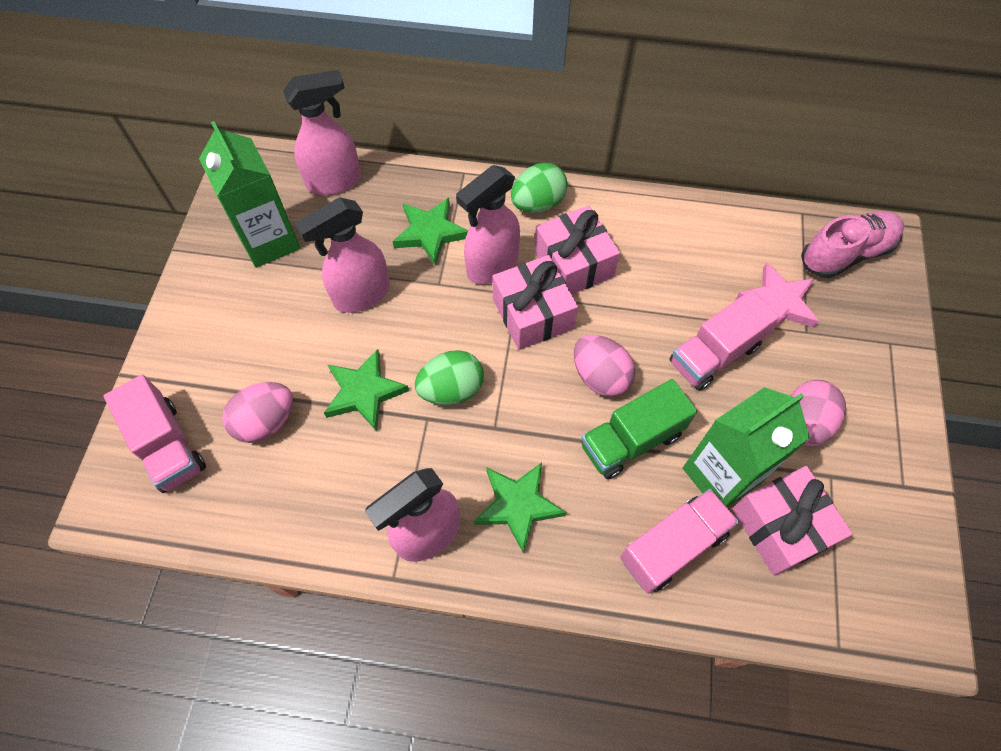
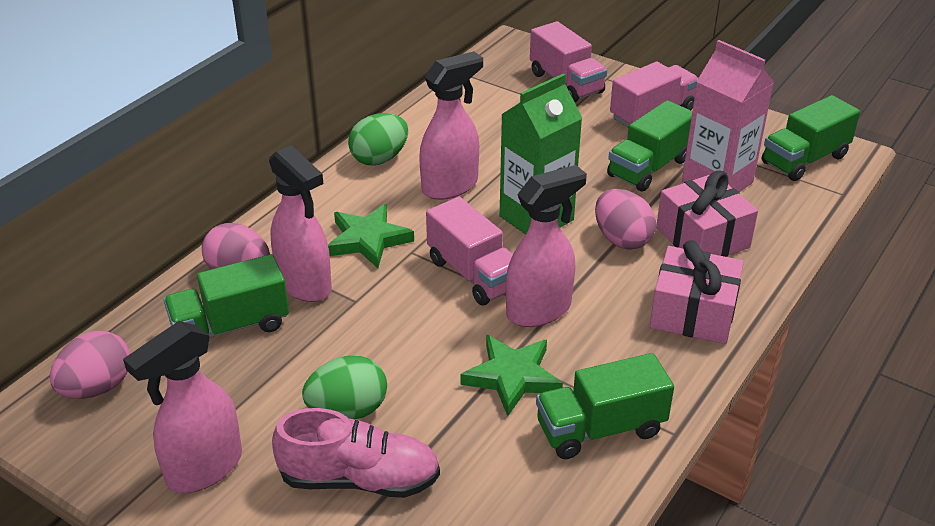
green carton: 2 -> 1
green star: 3 -> 2
green truck: 1 -> 4
pink carton: 0 -> 1
pink gift: 3 -> 2
pink star: 1 -> 0

